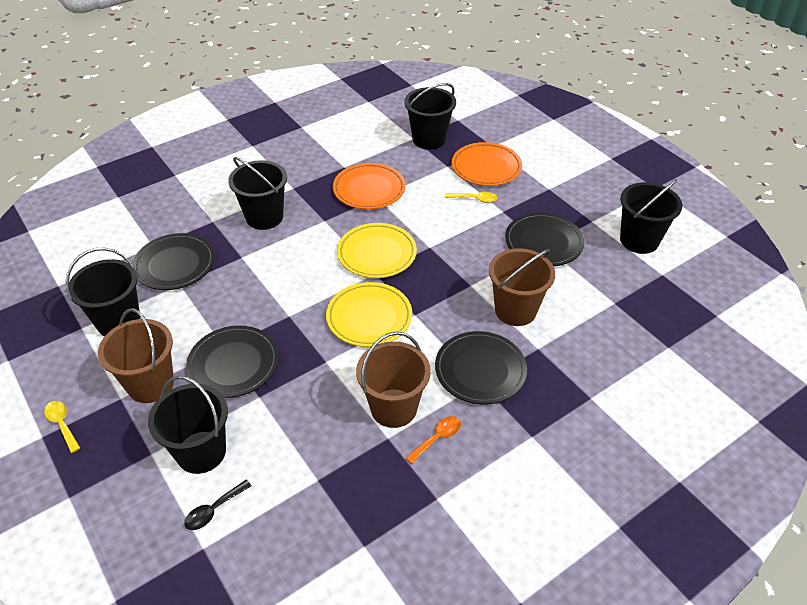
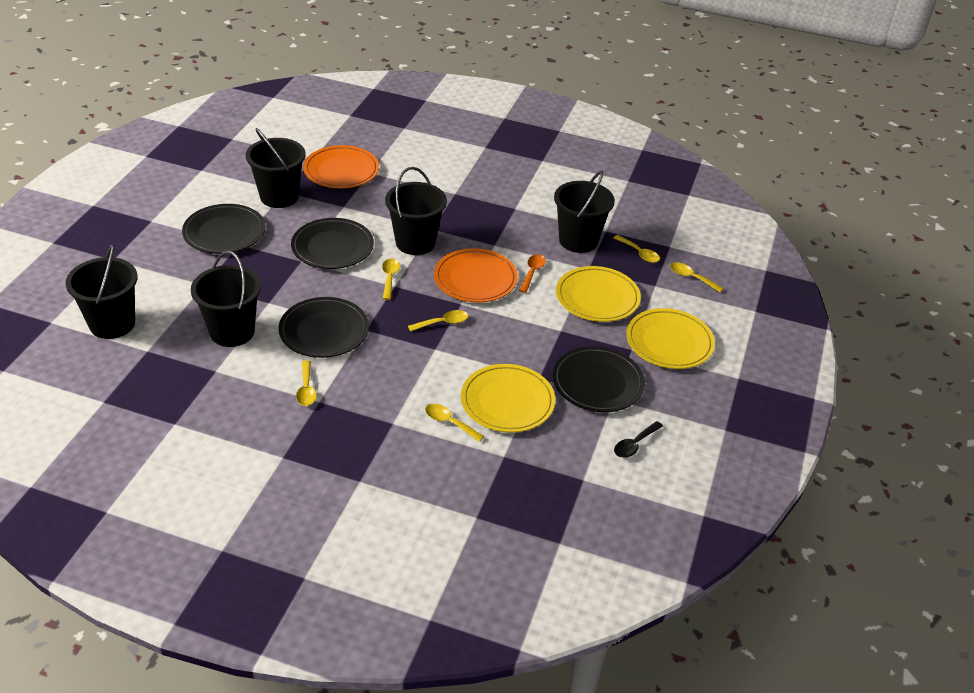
brown bucket: 3 -> 0
yellow plate: 2 -> 3
yellow spoon: 2 -> 6

